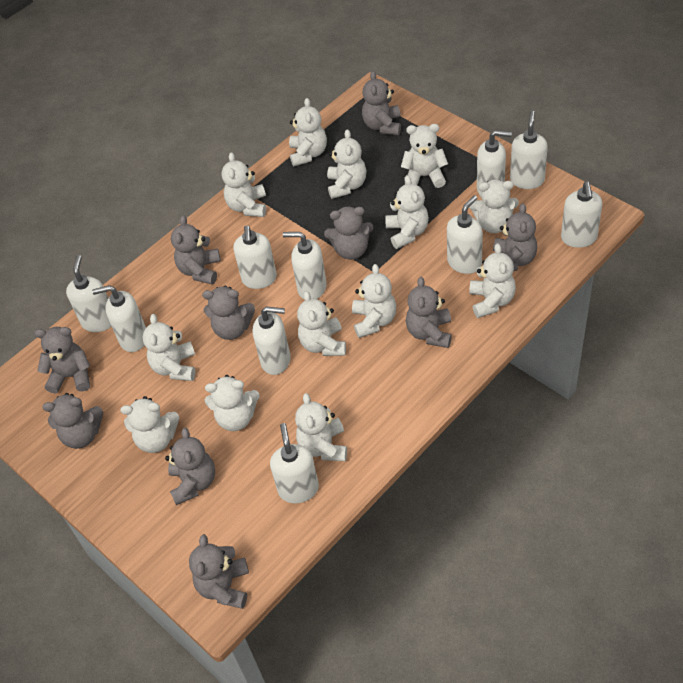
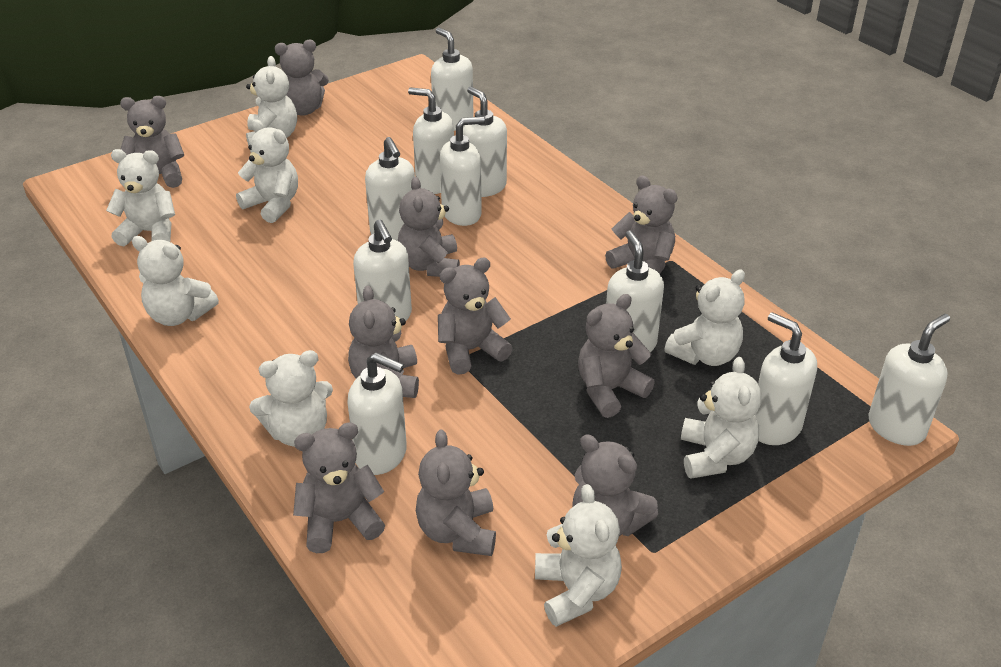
white teddy bear: 13 -> 8

